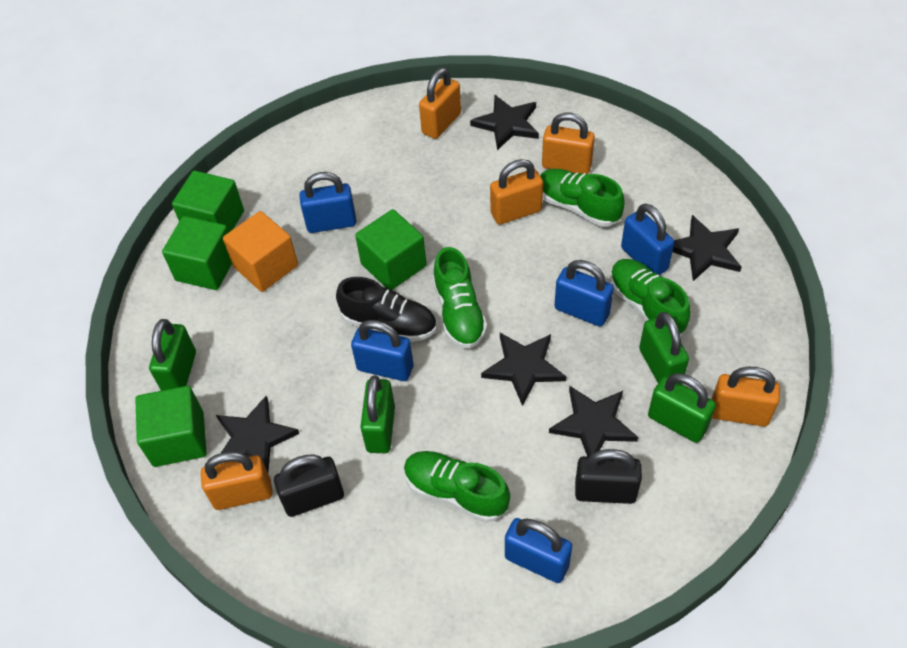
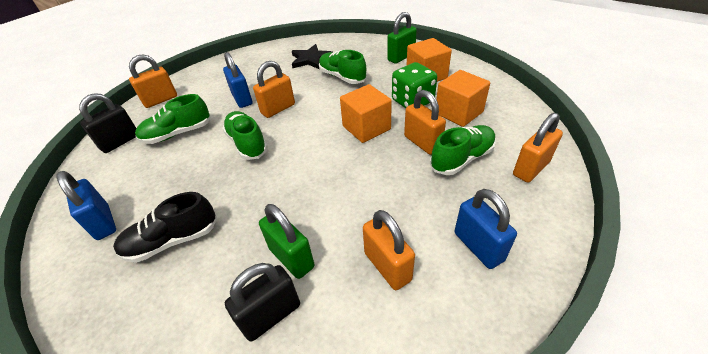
black star: 5 -> 1
blue padlock: 5 -> 3
green cube: 4 -> 0
green dice: 0 -> 1
green padlock: 4 -> 2
orange cube: 1 -> 3

